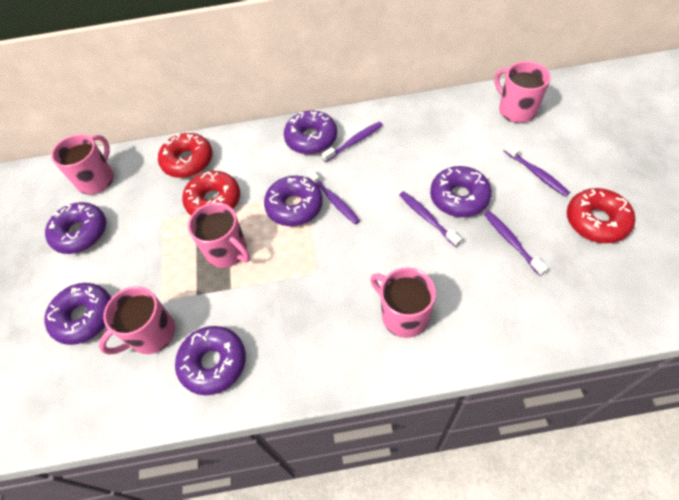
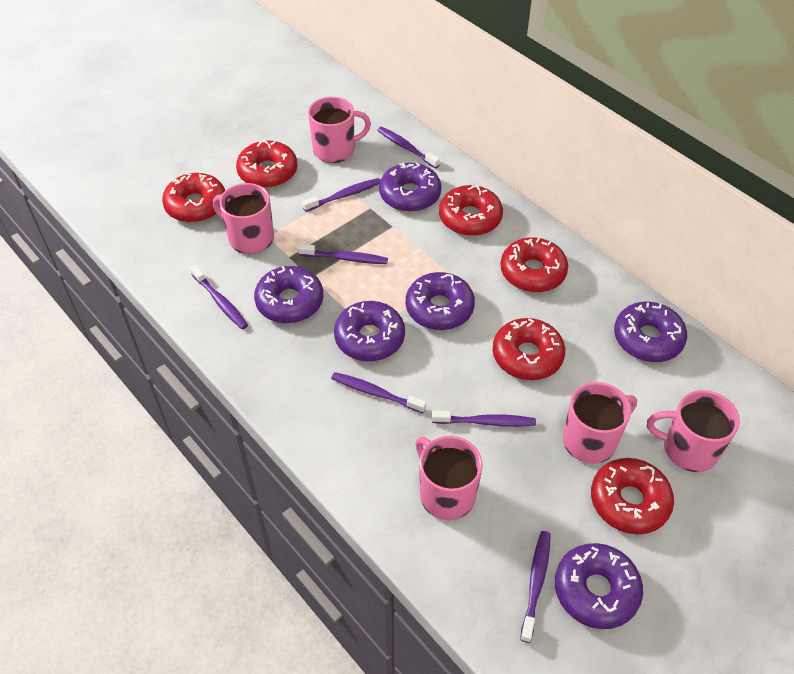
purple toothbrush: 5 -> 7
red donut: 3 -> 6

